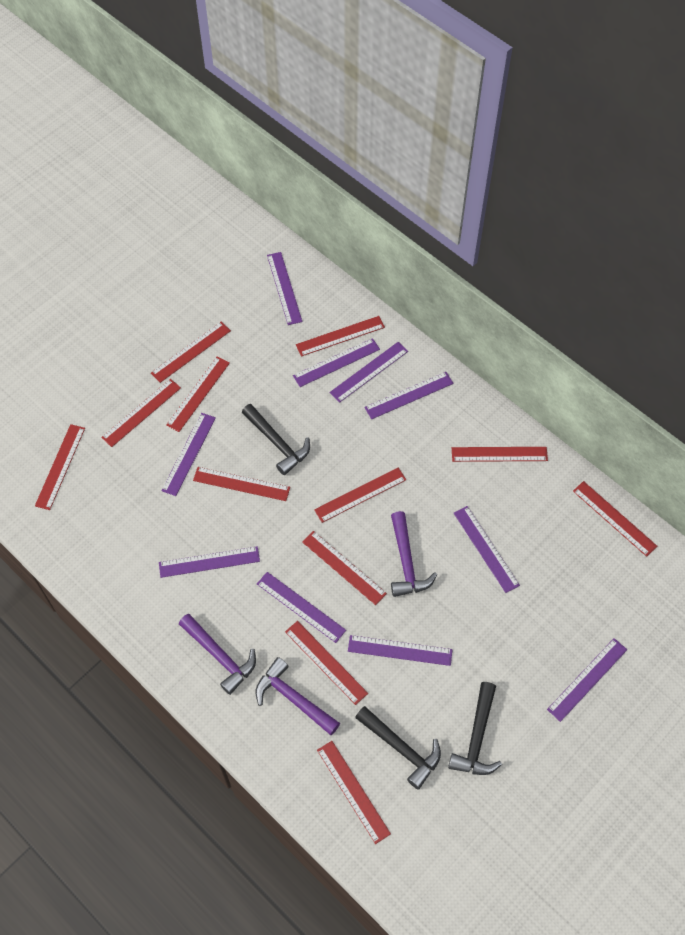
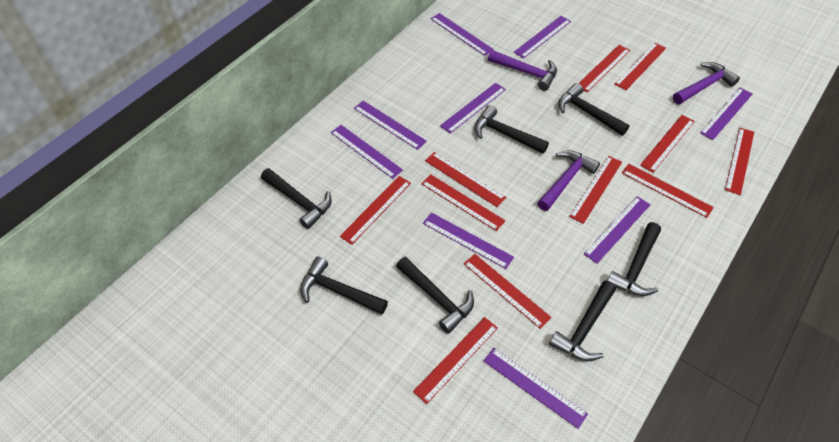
black hammer: 3 -> 7
purple ruler: 10 -> 9
red ruler: 12 -> 11

